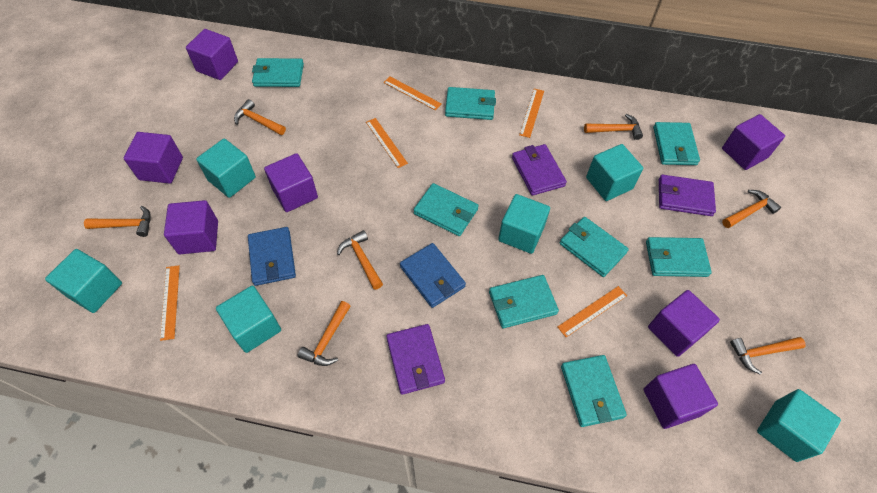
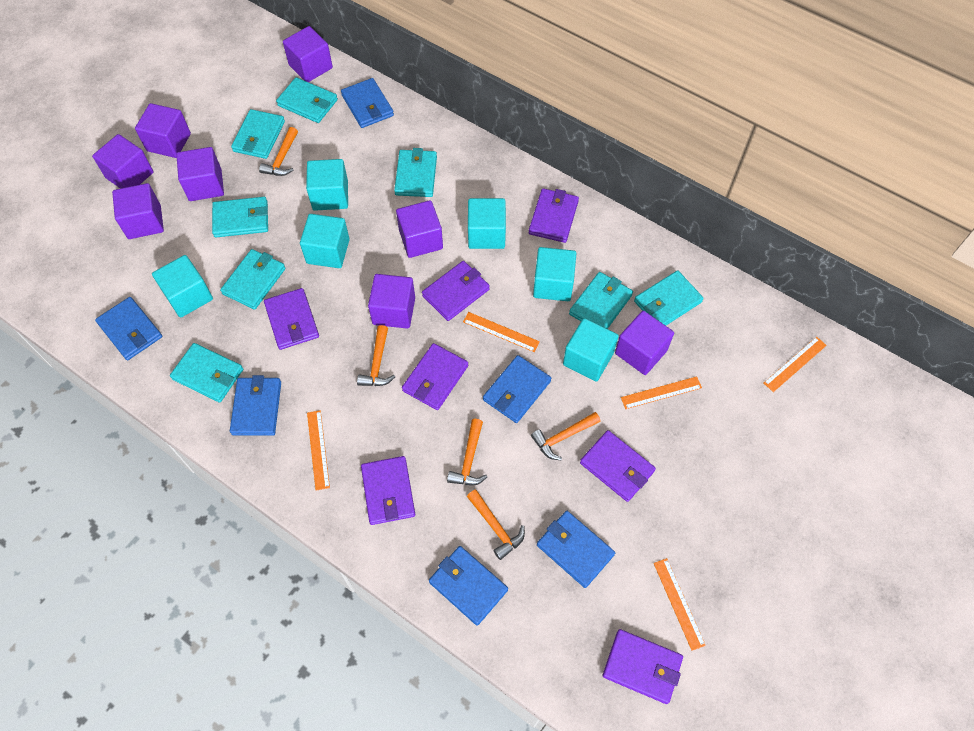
blue wallet: 2 -> 6
orange hammer: 7 -> 5
purple cube: 7 -> 8
purple wallet: 3 -> 7

